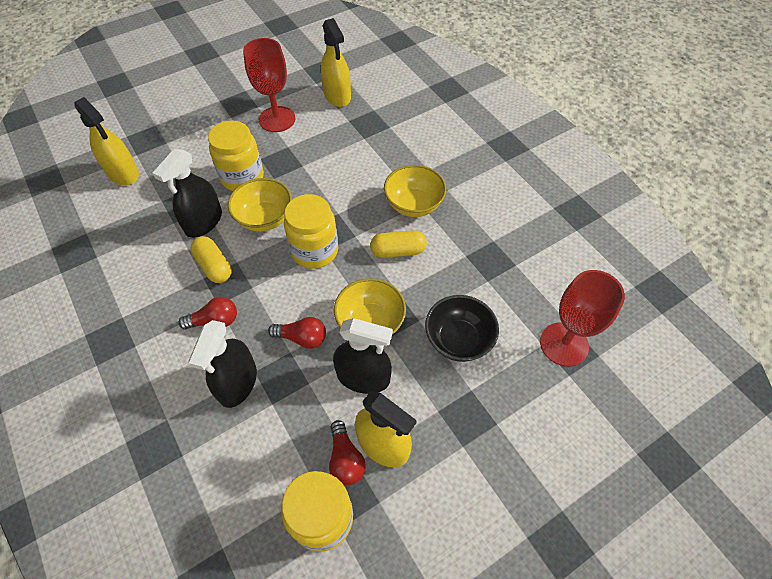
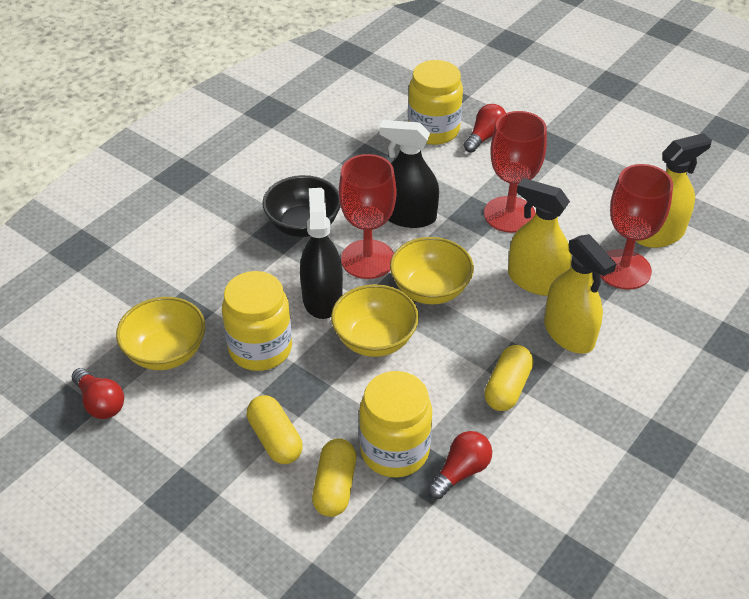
black spray bottle: 3 -> 2
red goblet: 2 -> 3
yellow capsule: 2 -> 3

